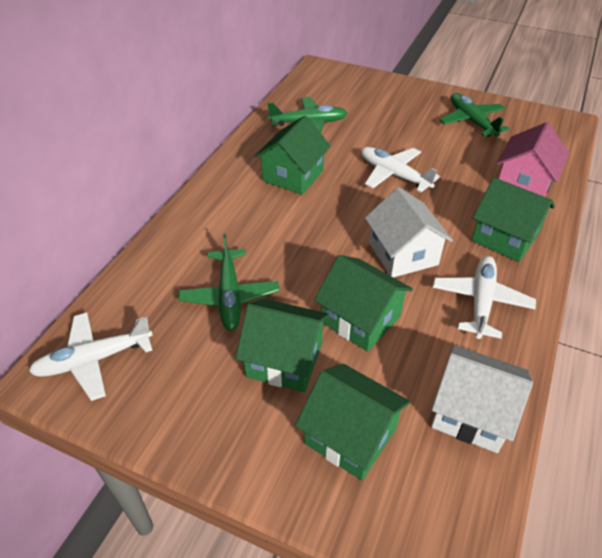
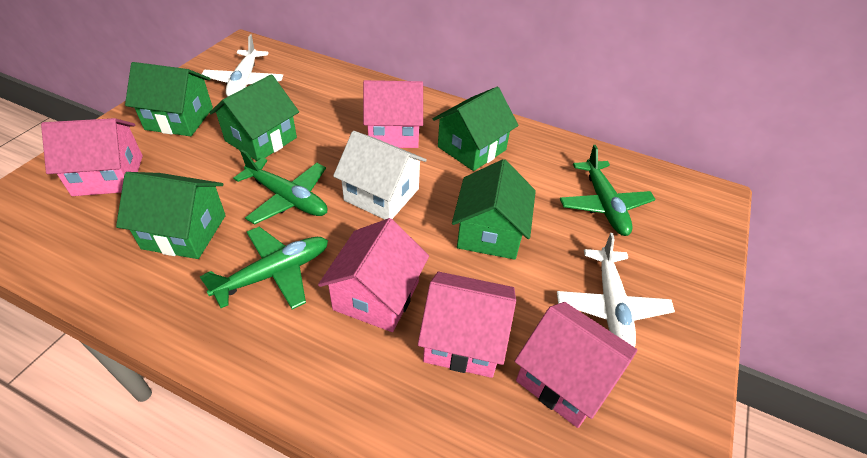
pink house: 1 -> 5
white house: 2 -> 1
white plane: 3 -> 2

